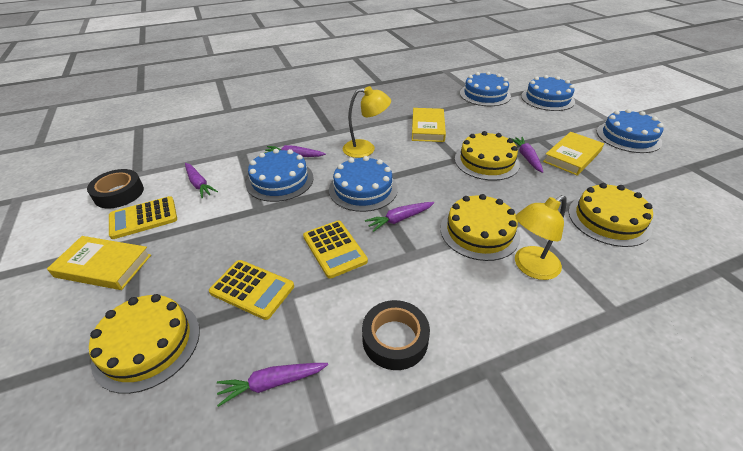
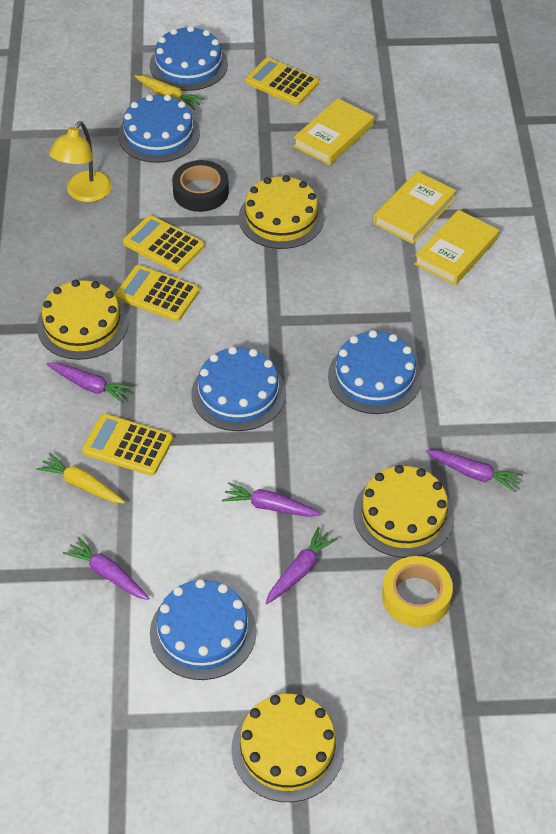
black tape: 2 -> 1
yellow calculator: 3 -> 4
yellow carrot: 0 -> 2
yellow lamp: 2 -> 1
yellow tape: 0 -> 1

